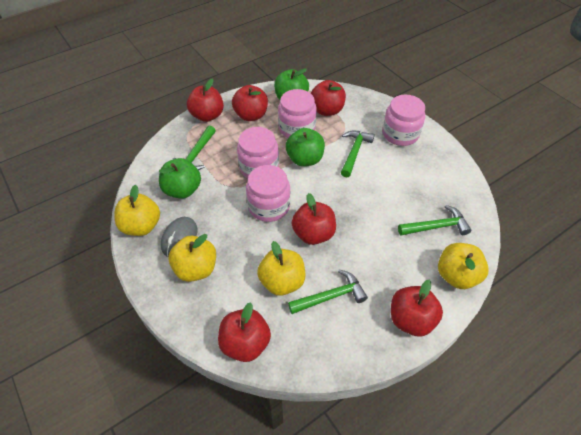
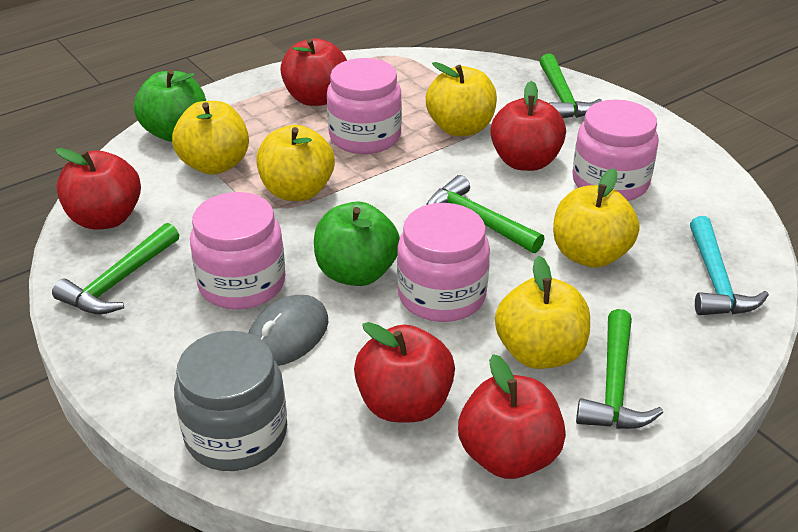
green apple: 3 -> 2
grey jar: 0 -> 1
red apple: 6 -> 5
turquoise hammer: 0 -> 1
yellow apple: 4 -> 5

